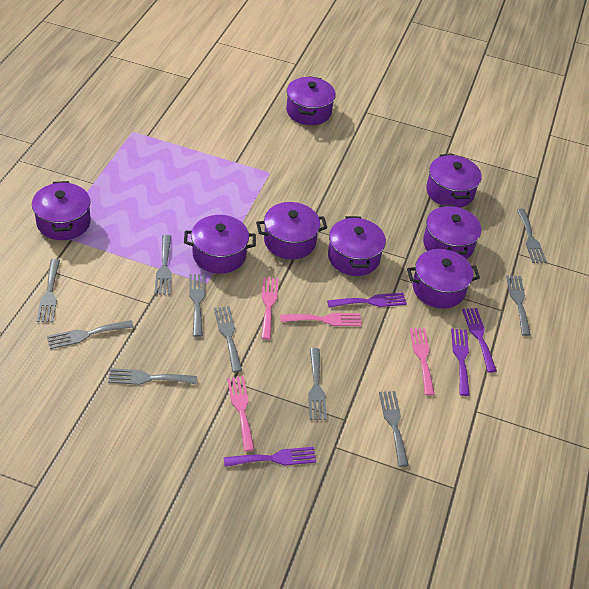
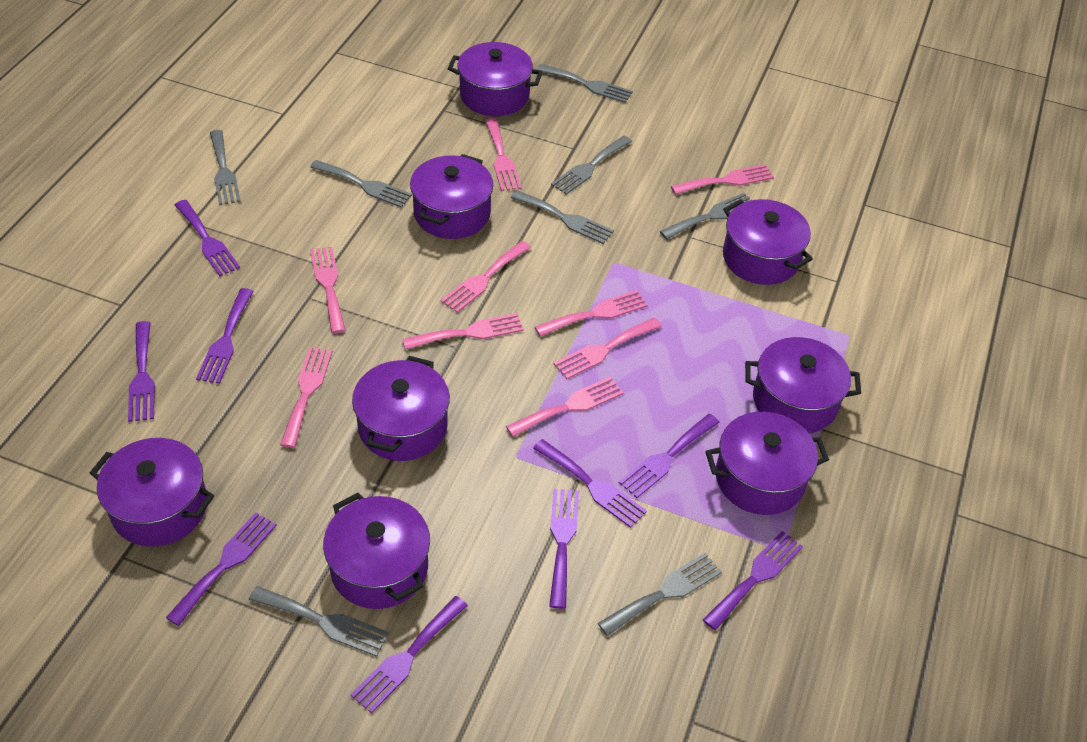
grey fork: 10 -> 8
pink fork: 4 -> 9
purple fork: 4 -> 9

